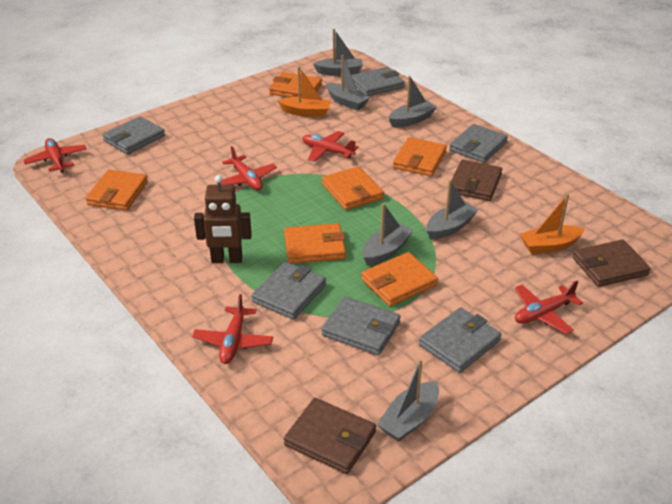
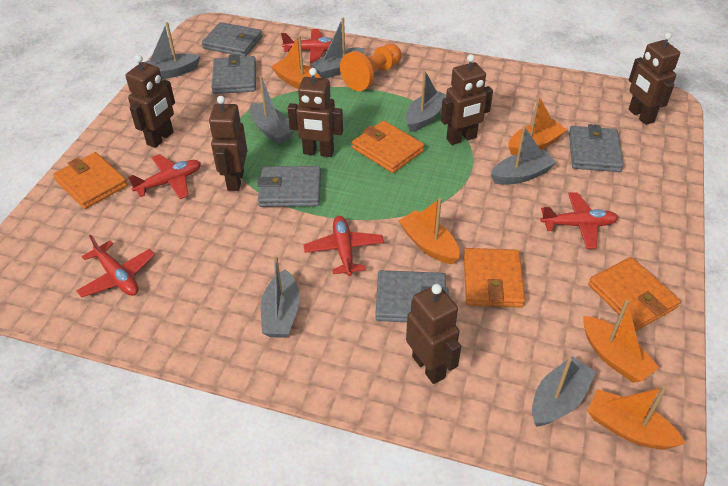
brown robot: 1 -> 6
brown wallet: 3 -> 0
grey boat: 6 -> 7
grey wallet: 6 -> 5
orange boat: 2 -> 5
orange pawn: 0 -> 1
orange wallet: 6 -> 4

